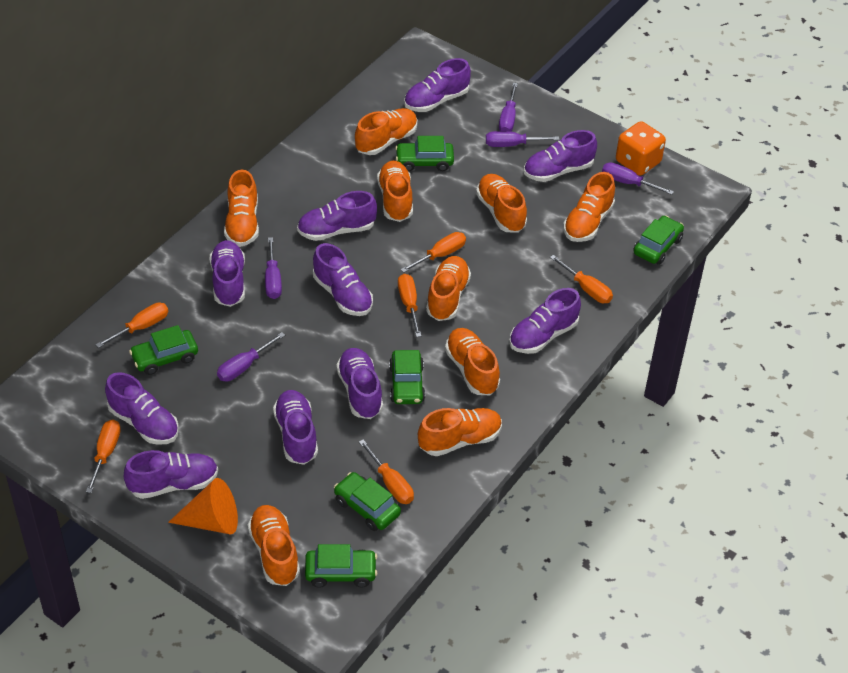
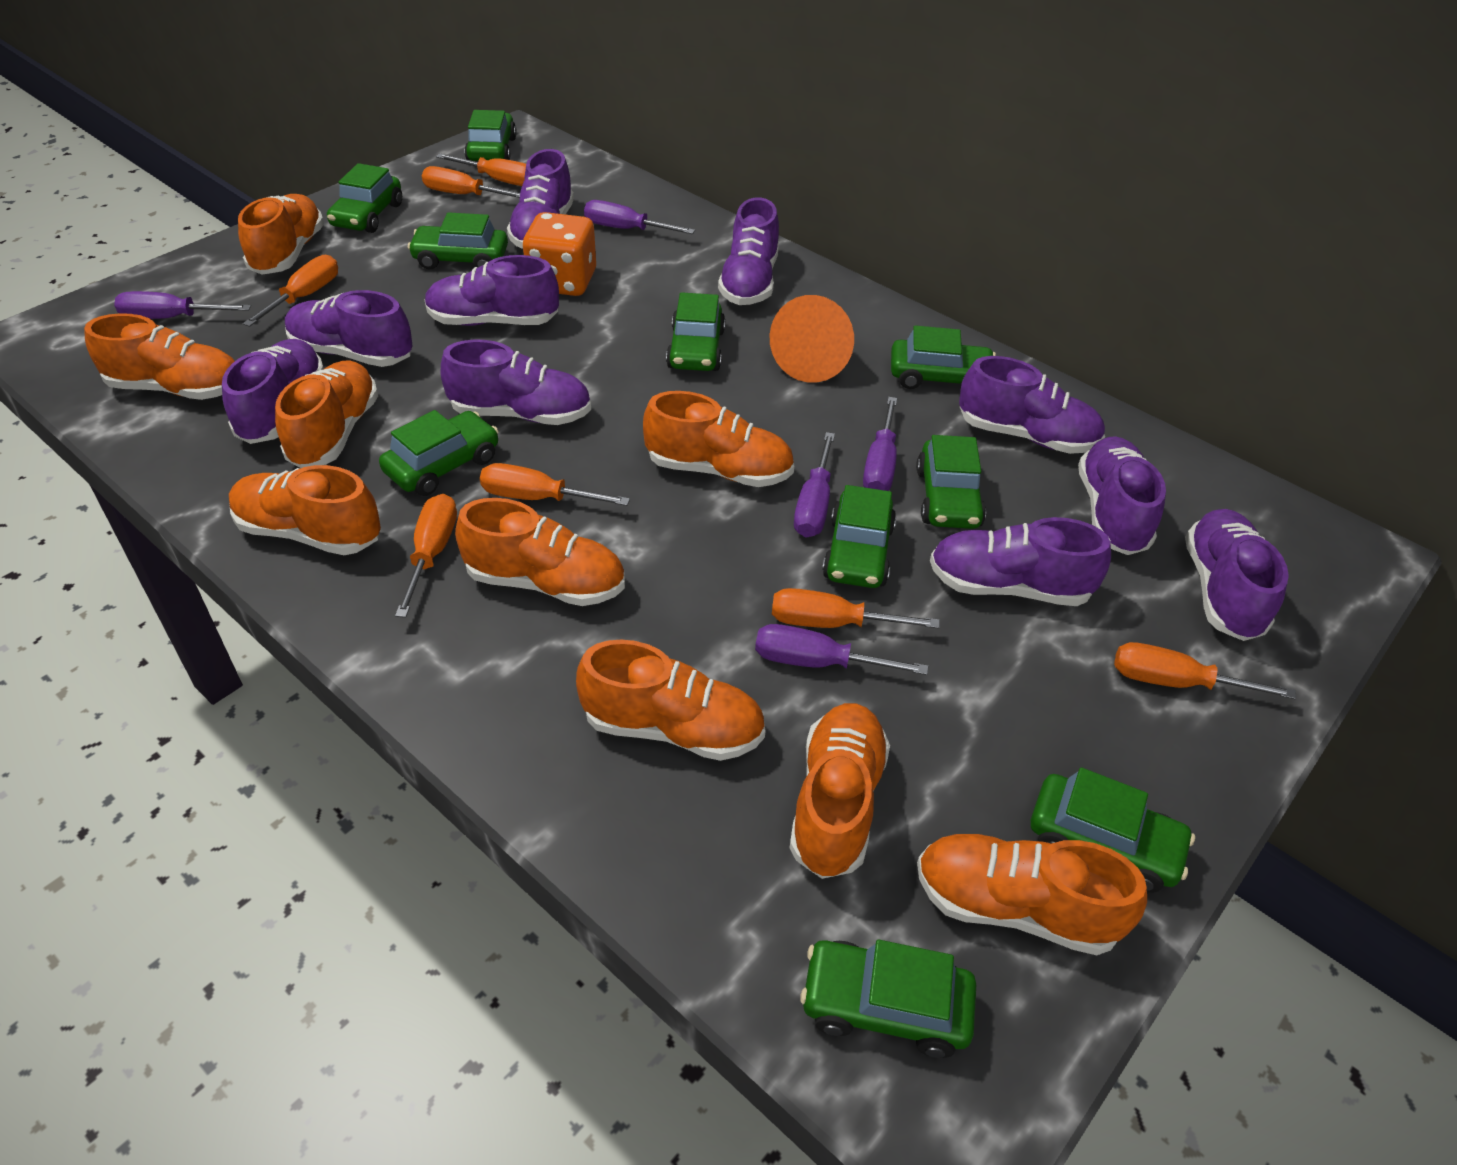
green car: 6 -> 10
orange screwdriver: 6 -> 7

